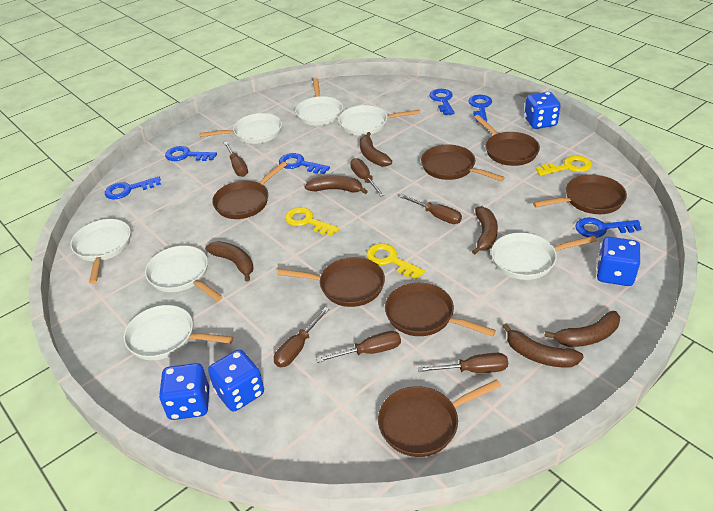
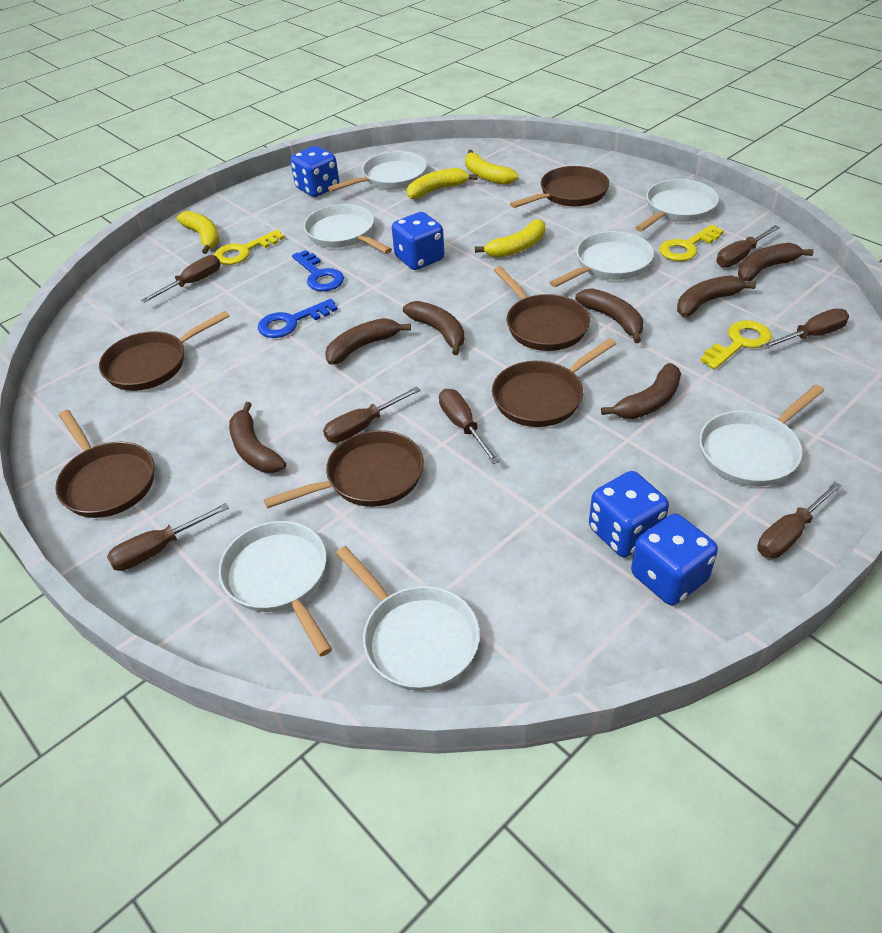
blue key: 6 -> 2
brown banana: 6 -> 7
brown pan: 7 -> 6
brown screwdriver: 6 -> 7
yellow banana: 0 -> 4

